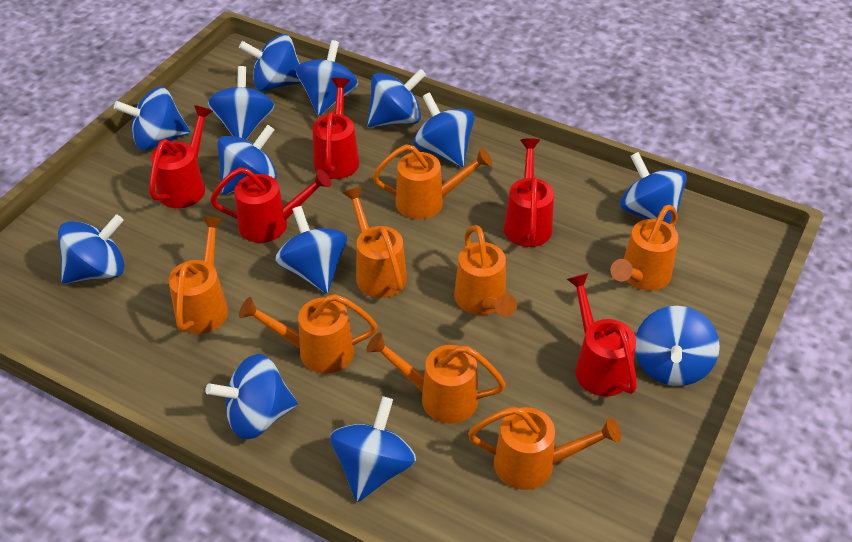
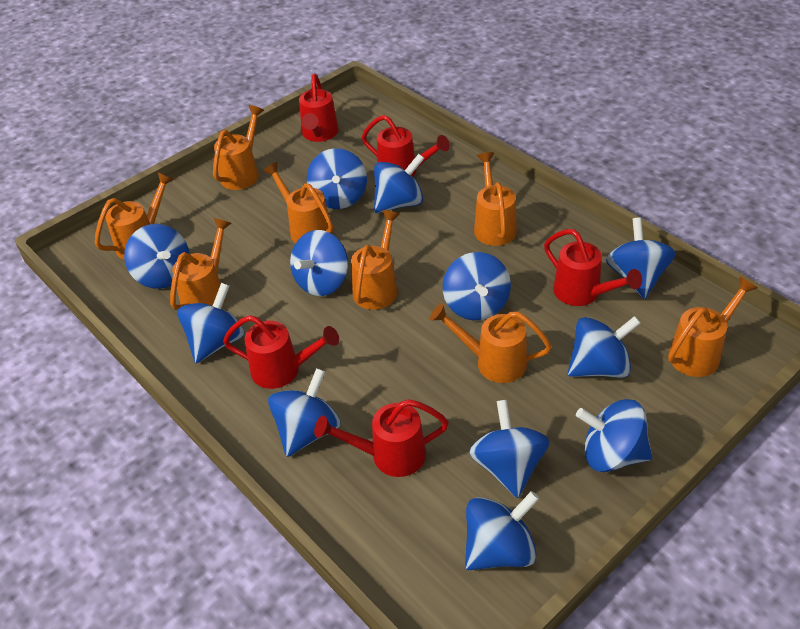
blue spinning top: 13 -> 12

